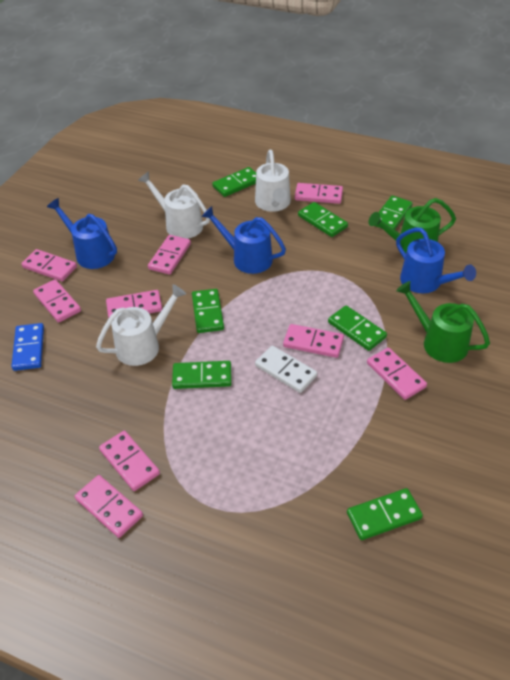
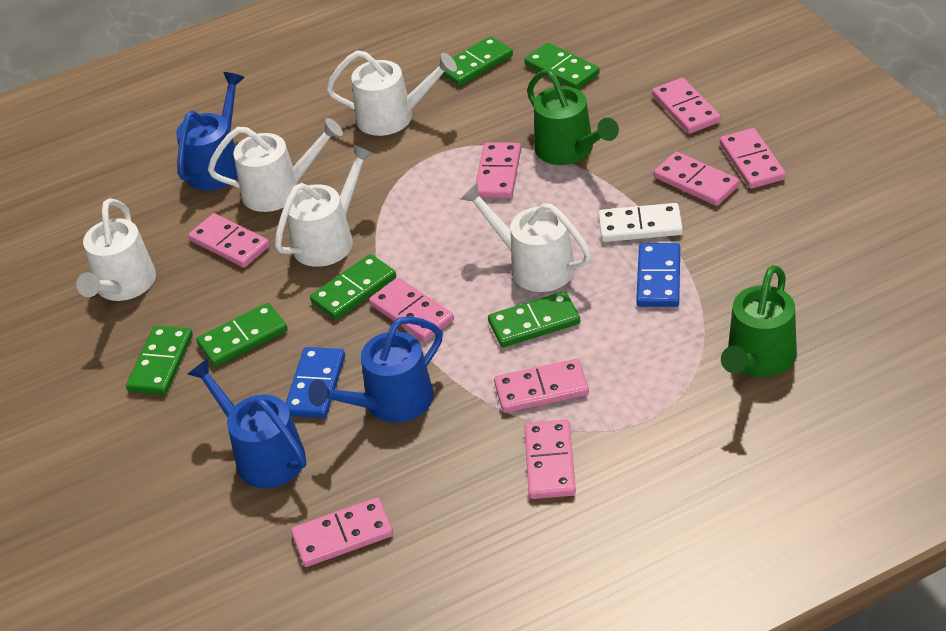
blue domino: 1 -> 2
green domino: 7 -> 6
white watering can: 3 -> 5

